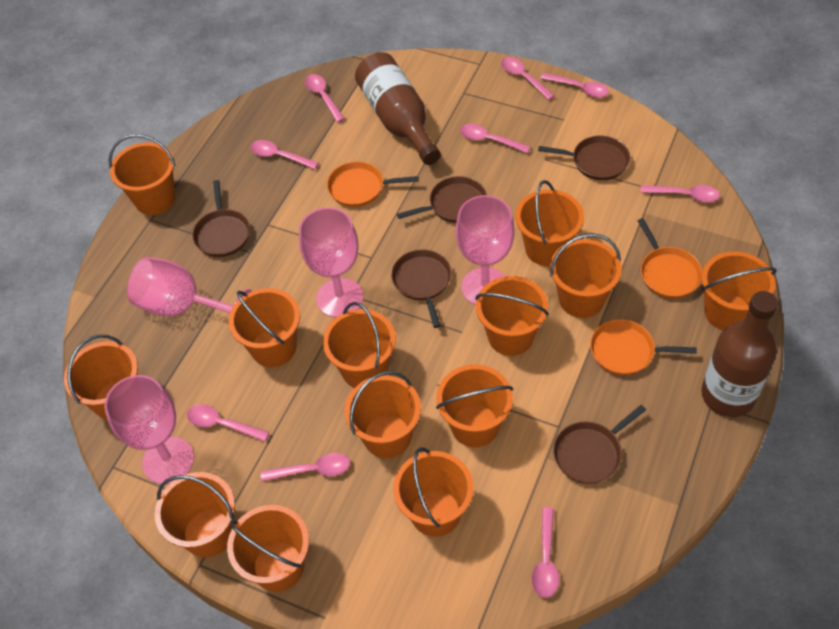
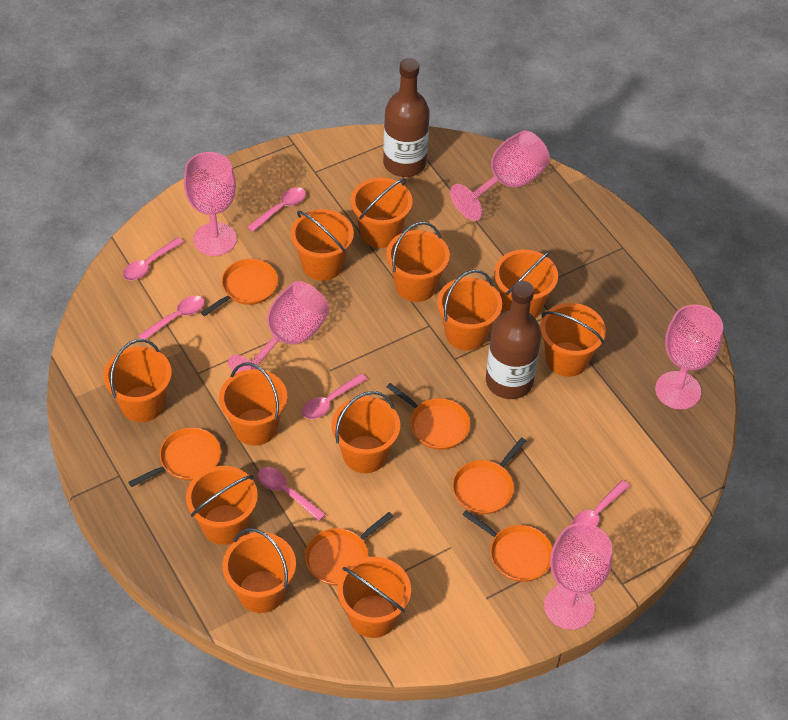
brown pan: 5 -> 0
orange bucket: 13 -> 12
orange pan: 3 -> 6
pink goblet: 4 -> 5
pink spoon: 9 -> 6

